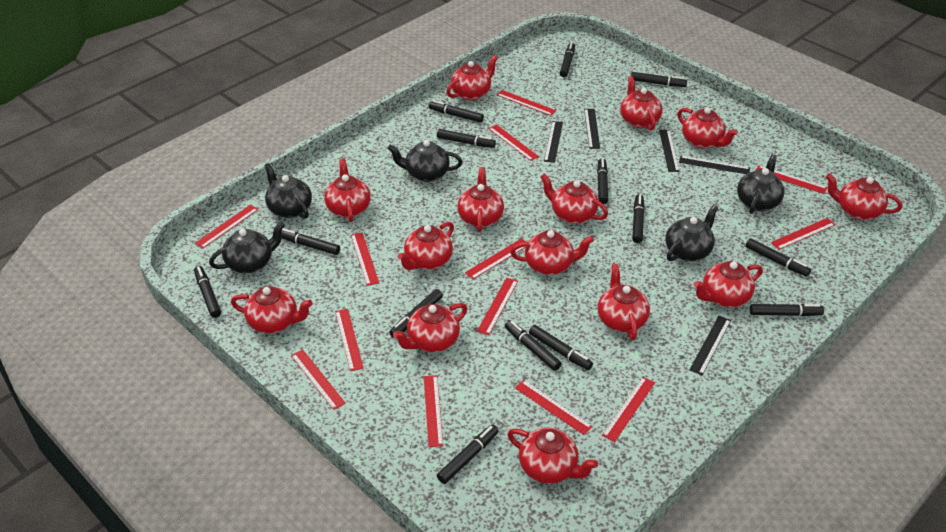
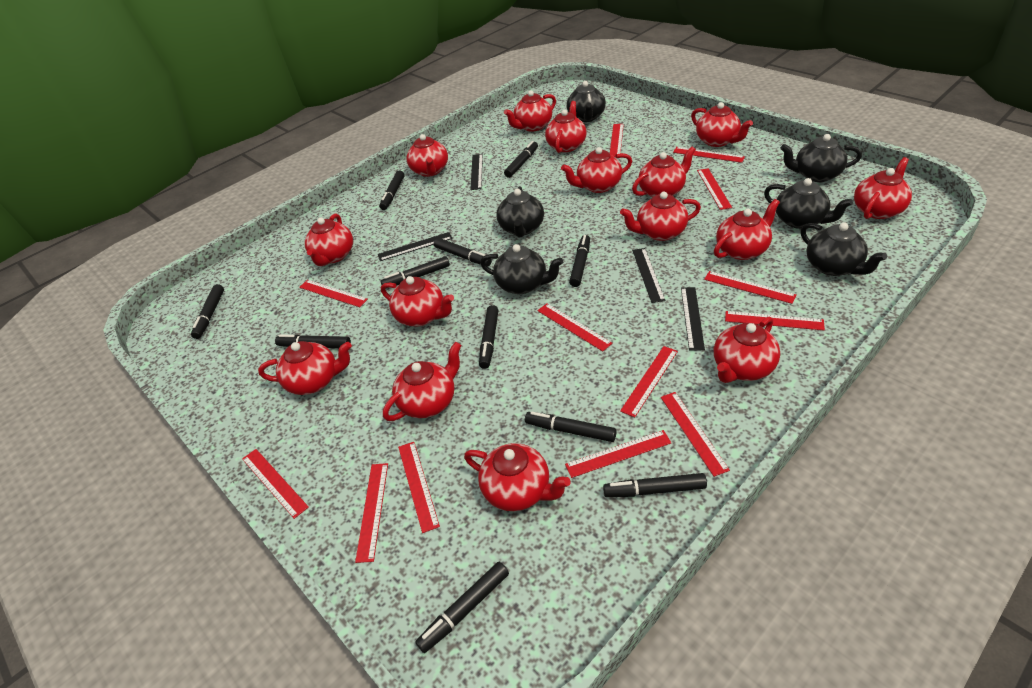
black marker: 14 -> 11
black ruler: 5 -> 4
black teapot: 5 -> 6
red teapot: 14 -> 15

